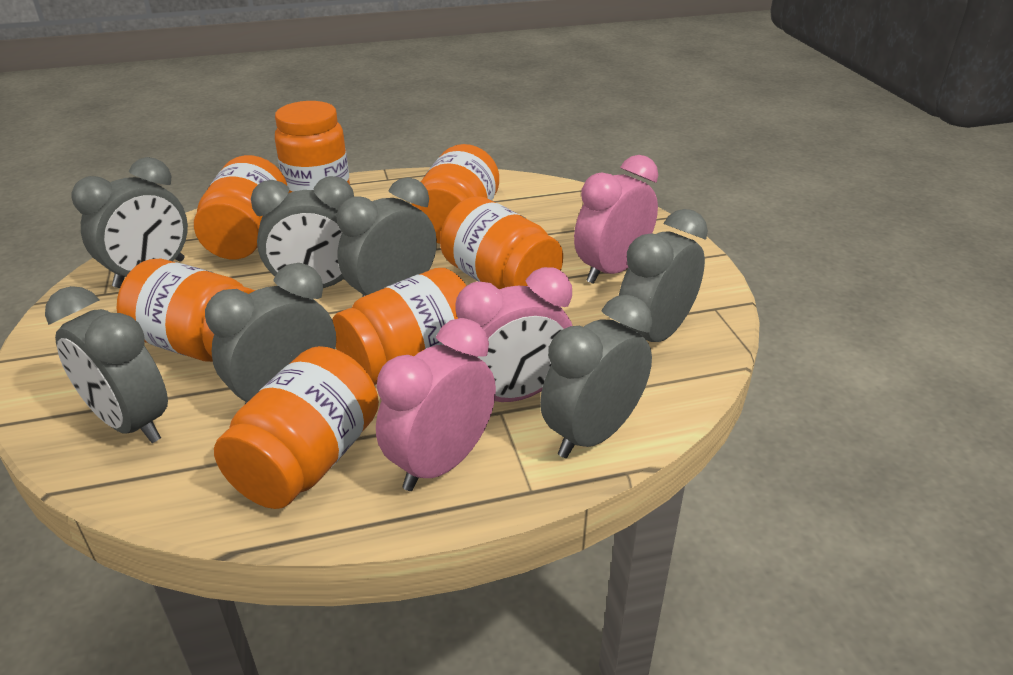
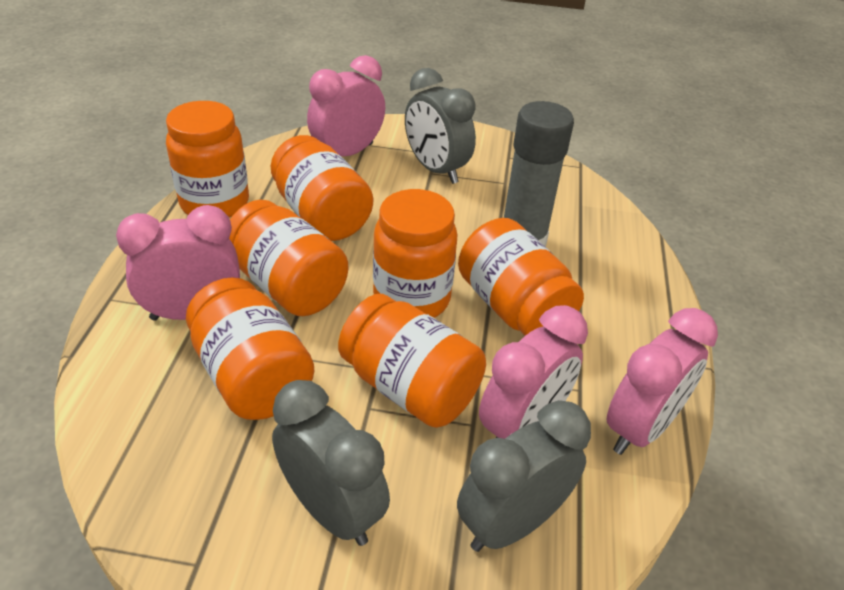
grey clock: 7 -> 3
grey glue stick: 0 -> 1
pink clock: 3 -> 4

